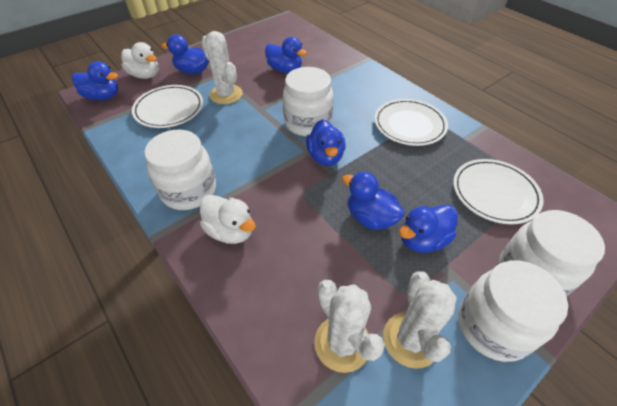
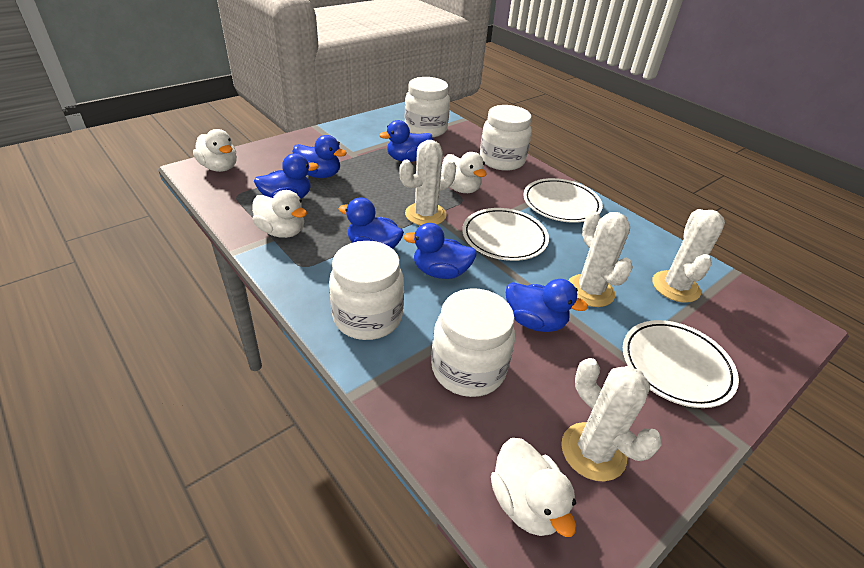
white cactus: 3 -> 4
white duck: 2 -> 4

